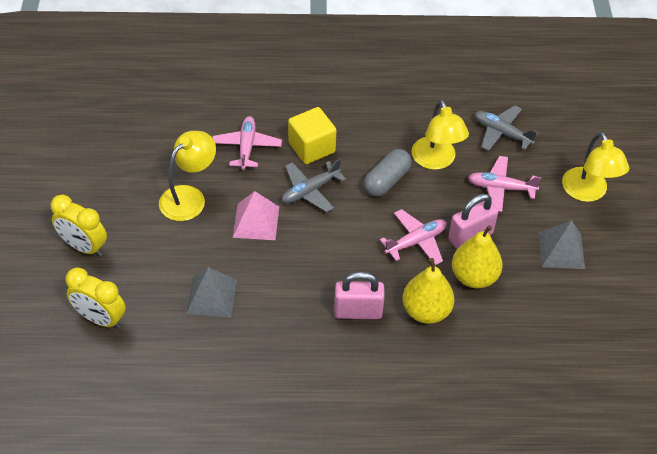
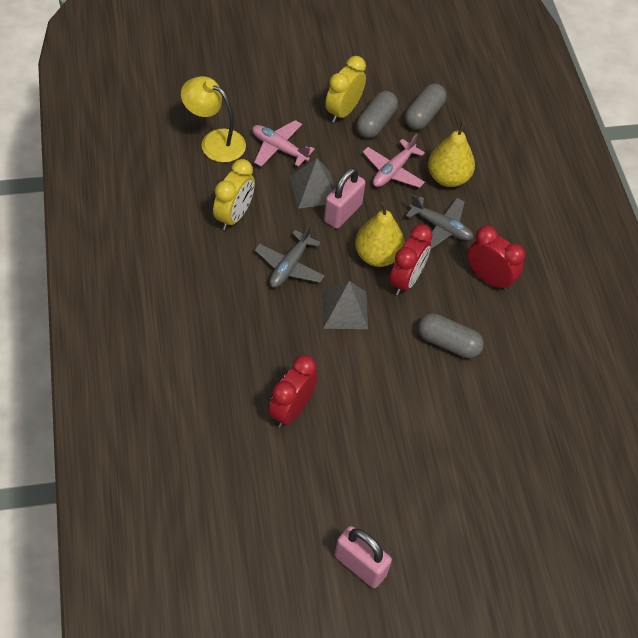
grey capsule: 1 -> 3
pink plane: 3 -> 2
pink pyramid: 1 -> 0
red clock: 0 -> 3
yellow cube: 1 -> 0
yellow lamp: 3 -> 1

